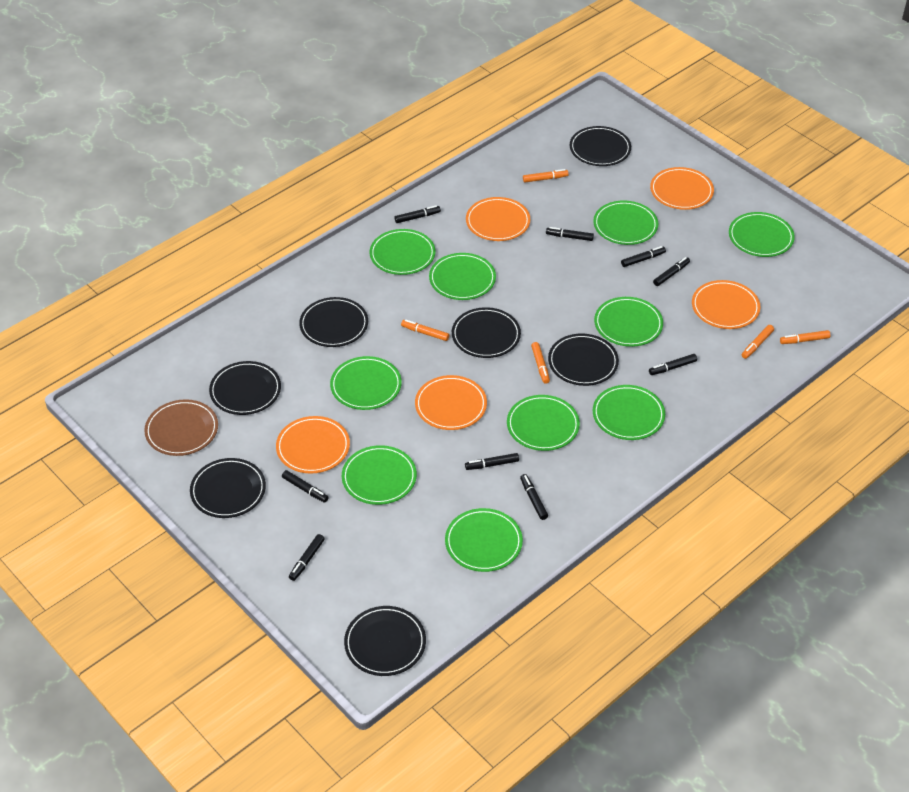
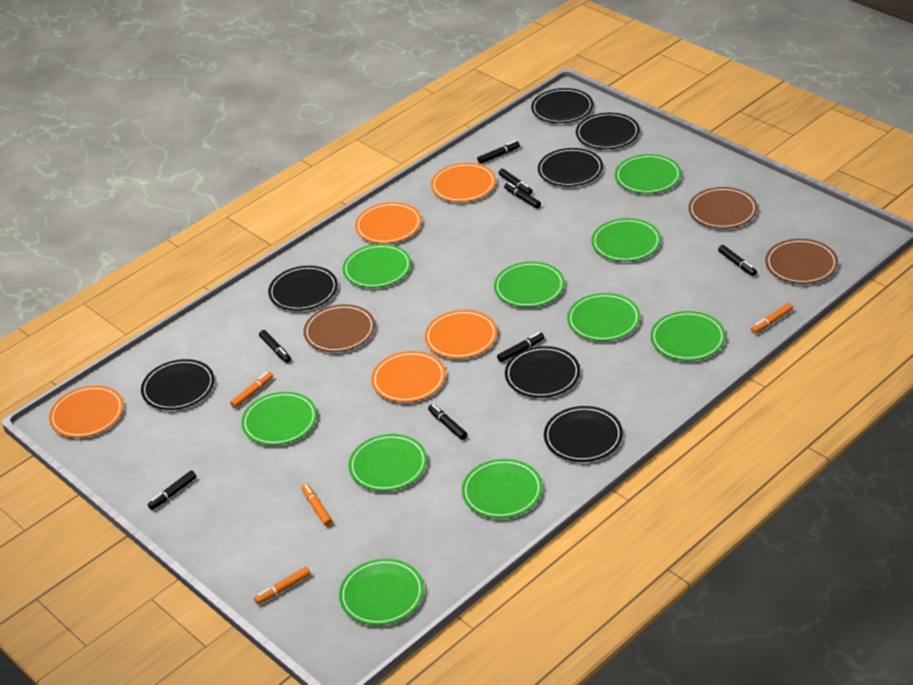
black marker: 9 -> 8
brown plate: 1 -> 3
orange marker: 5 -> 4

